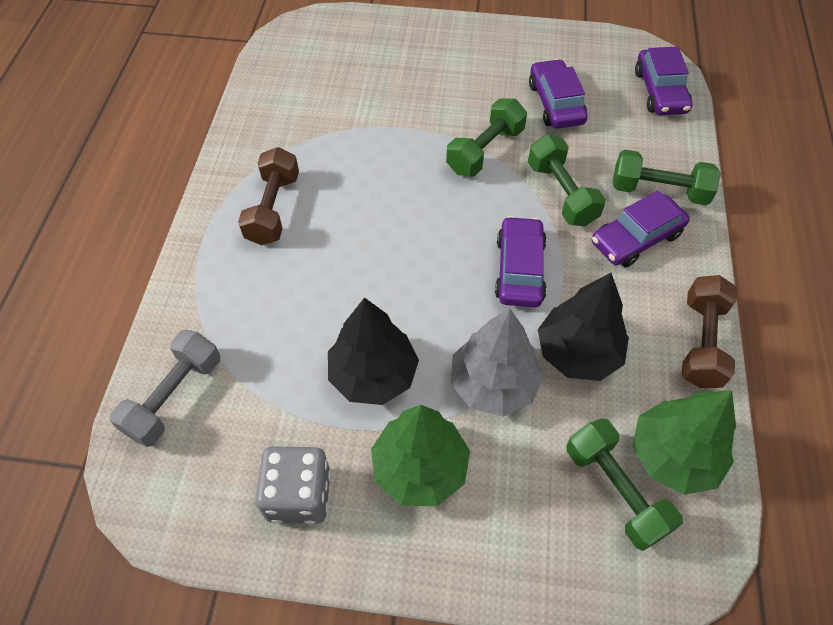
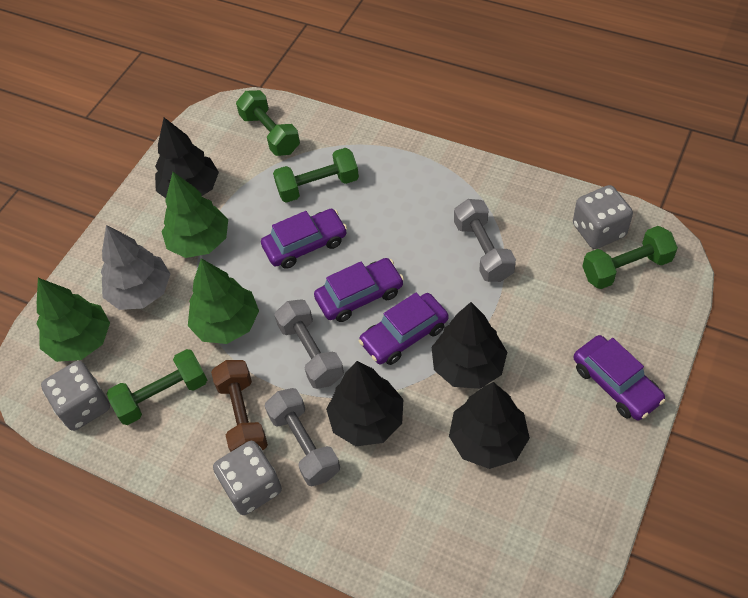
black tree: 2 -> 4
brown dumbbell: 2 -> 1
green tree: 2 -> 3
grey dice: 1 -> 3
grey dumbbell: 1 -> 3

